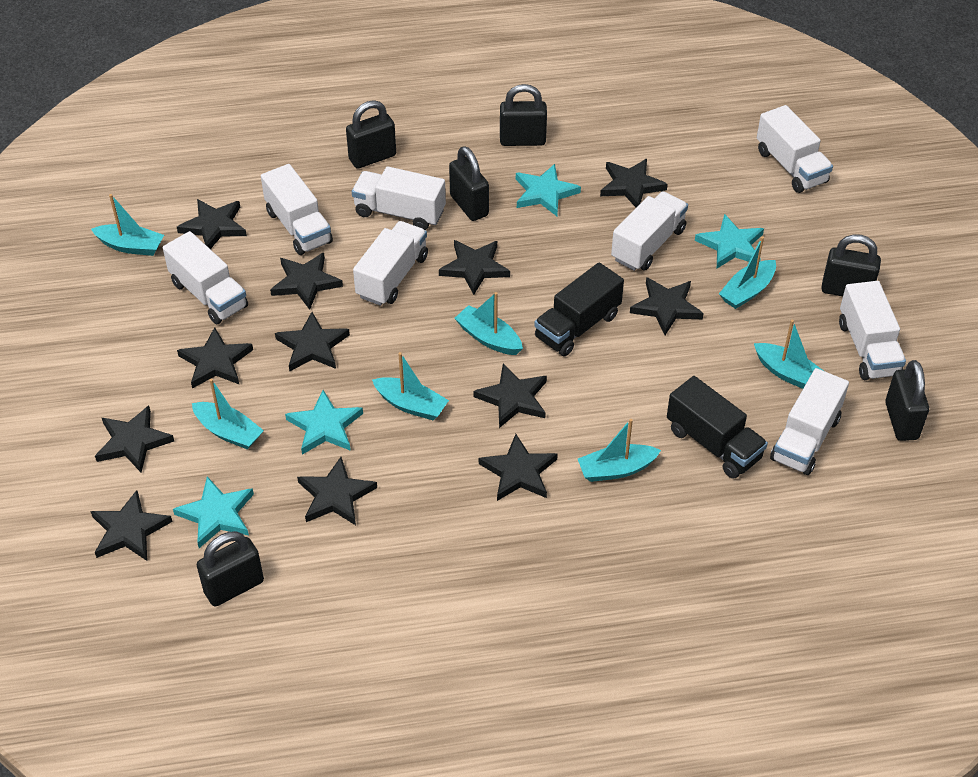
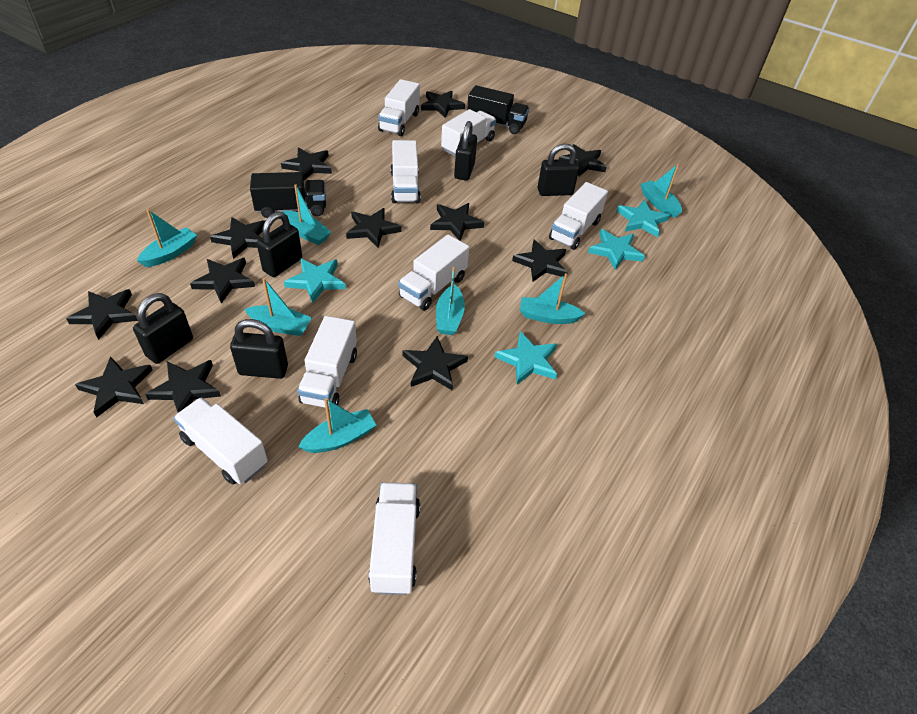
black padlock: 6 -> 5

